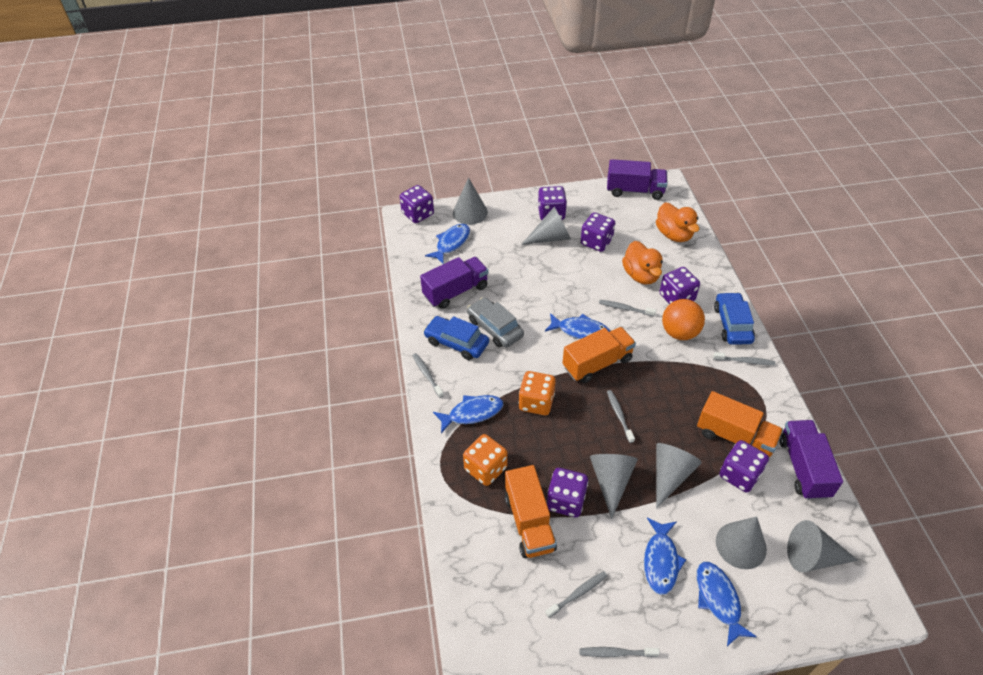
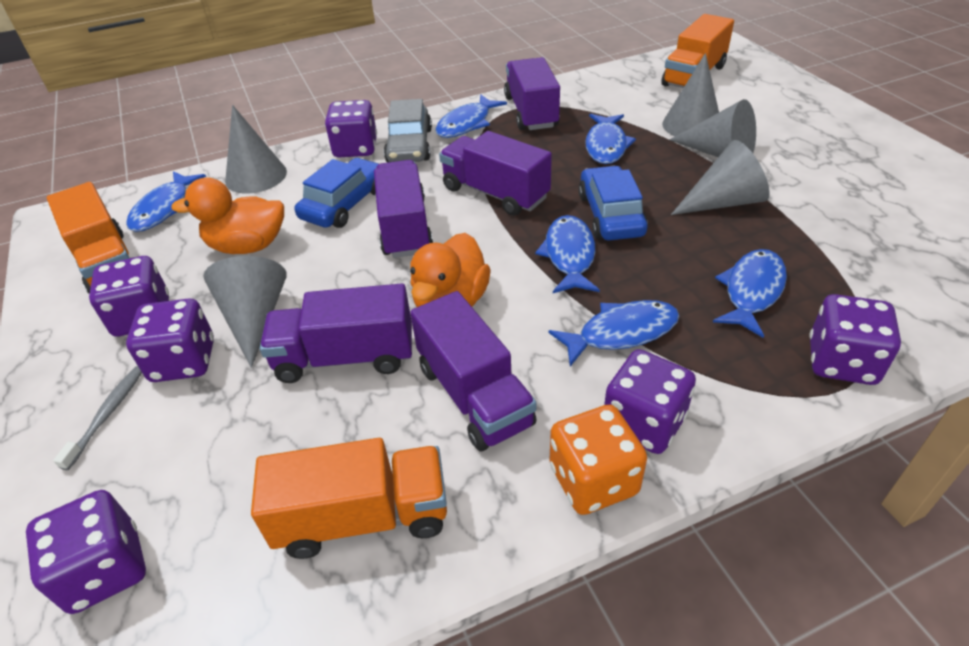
blue fish: 5 -> 6
grey cone: 6 -> 5
grey toothbrush: 6 -> 1
orange ball: 1 -> 0
orange dice: 2 -> 1
purple truck: 3 -> 5

